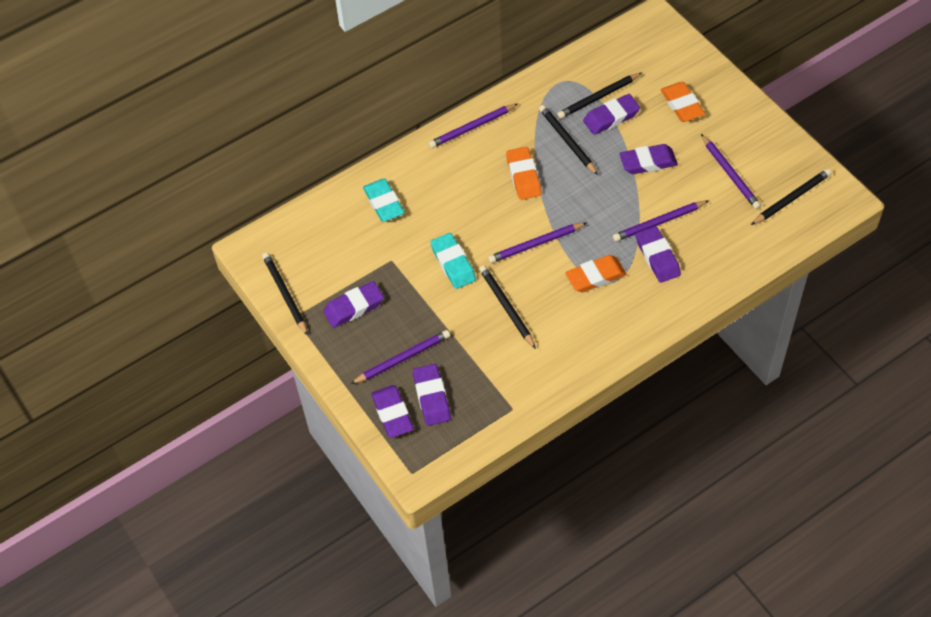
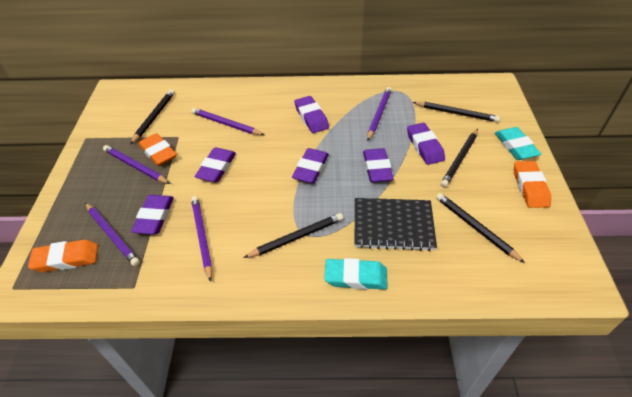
black notebook: 0 -> 1

